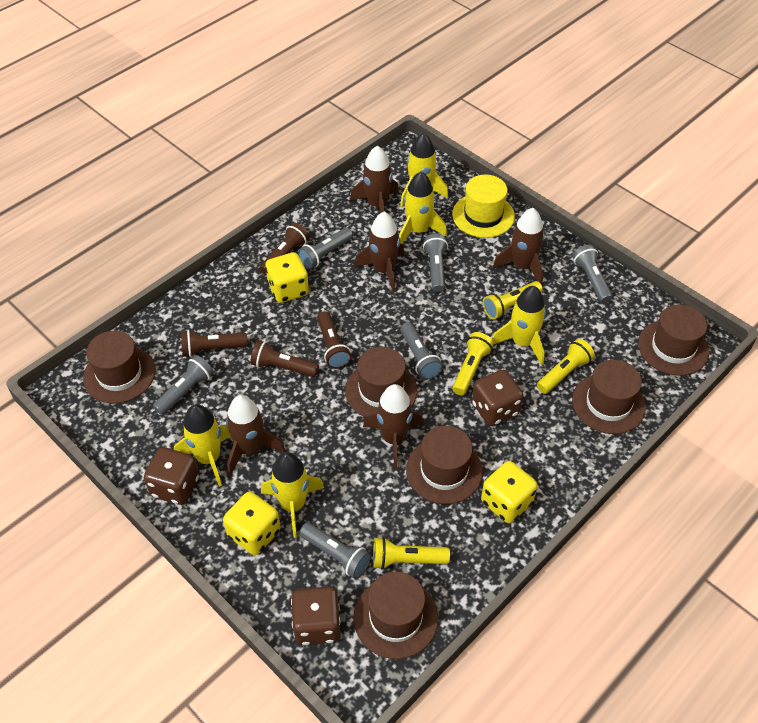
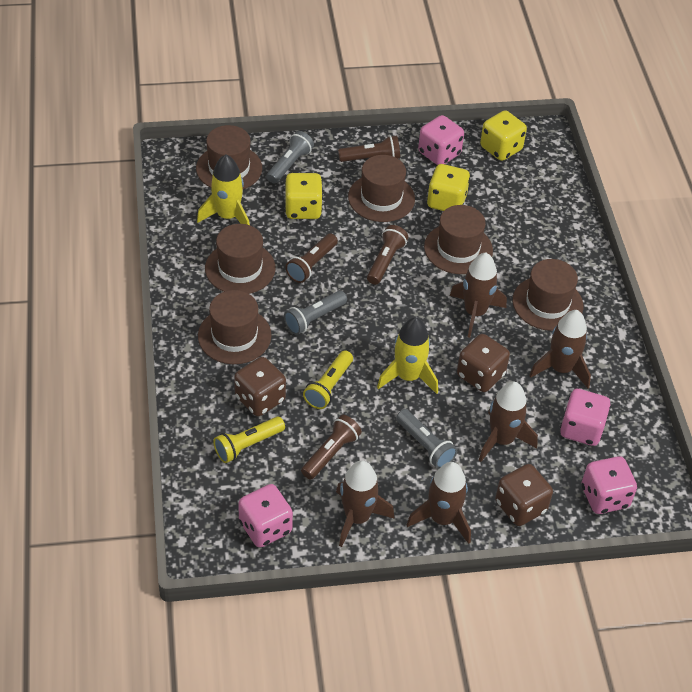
grey flashlight: 6 -> 3
pink dice: 0 -> 4
yellow flashlight: 4 -> 2
yellow hat: 1 -> 0
yellow rocket: 5 -> 2

